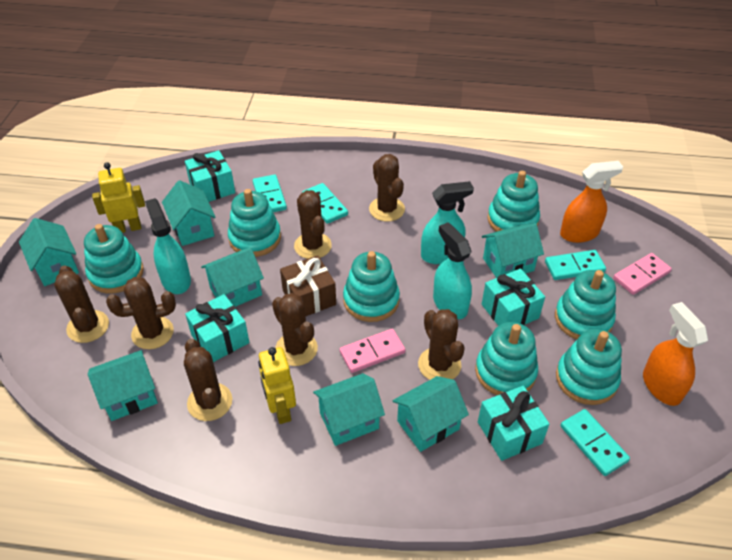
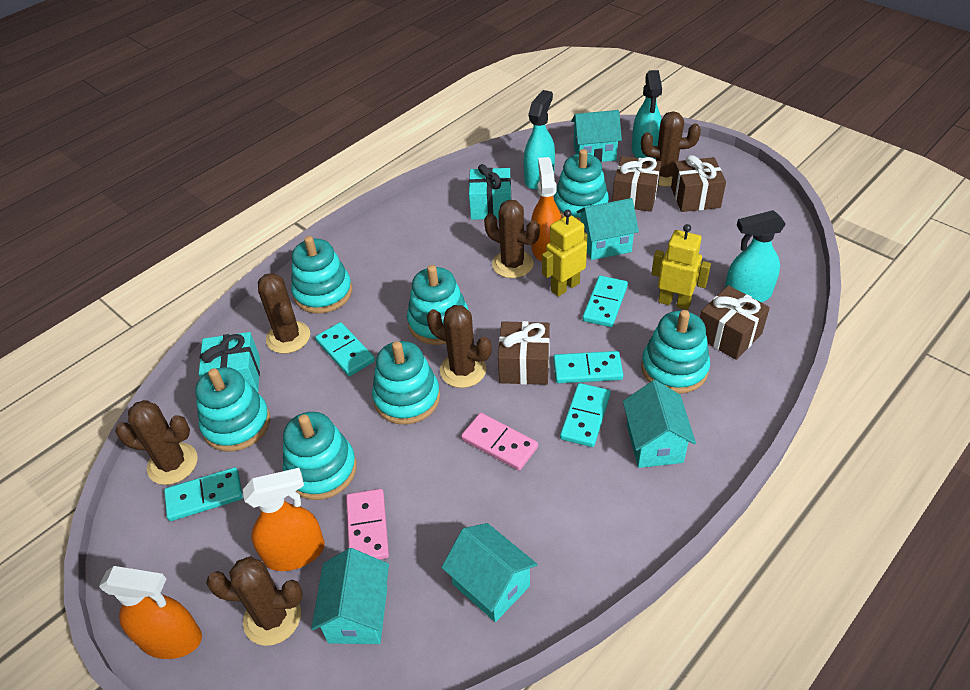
brown cactus: 7 -> 6
brown gift: 1 -> 4
orange spray bottle: 2 -> 3
turquoise domino: 4 -> 5
turquoise gift: 4 -> 2
turquoise house: 7 -> 5

